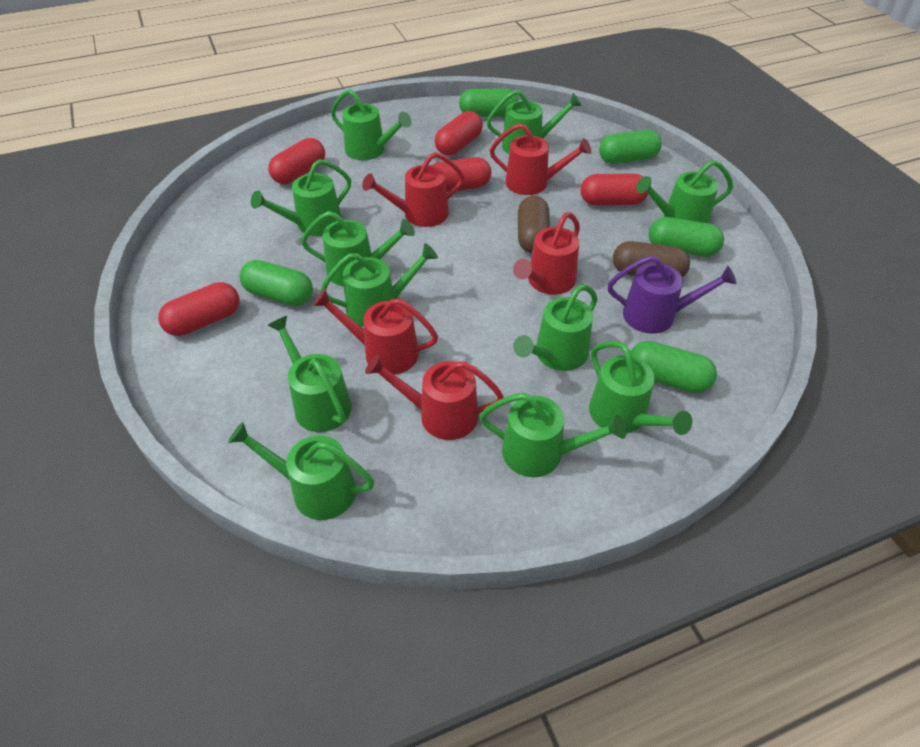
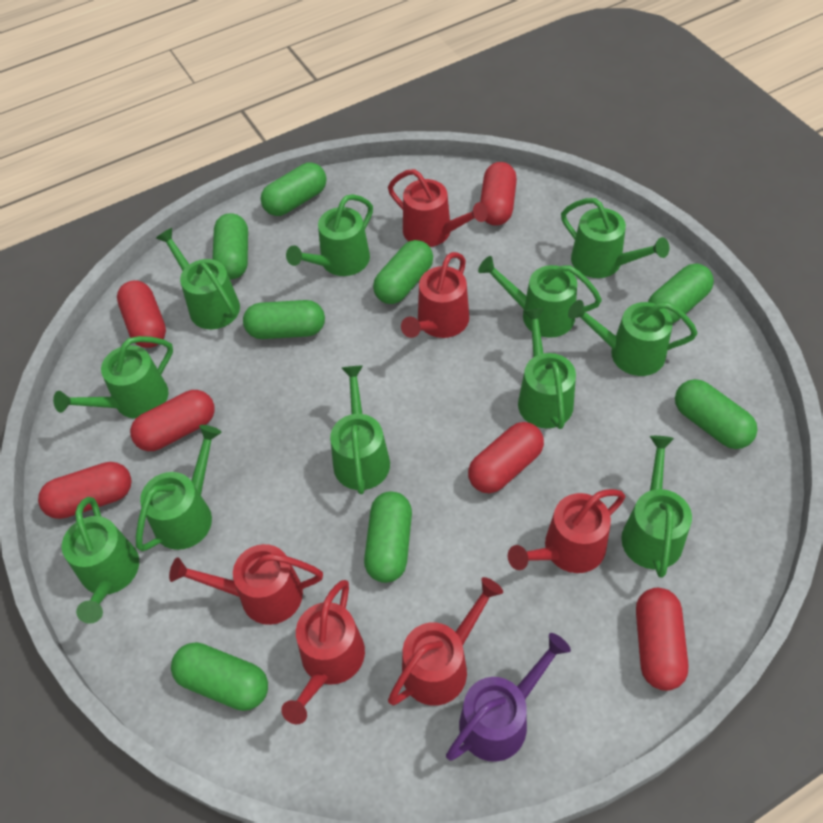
brown capsule: 2 -> 0
green capsule: 5 -> 8
red capsule: 5 -> 6
red watering can: 5 -> 6

